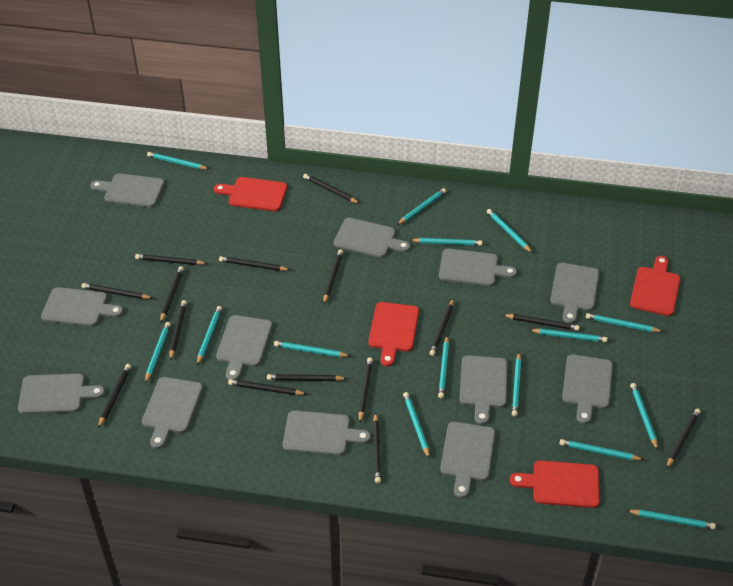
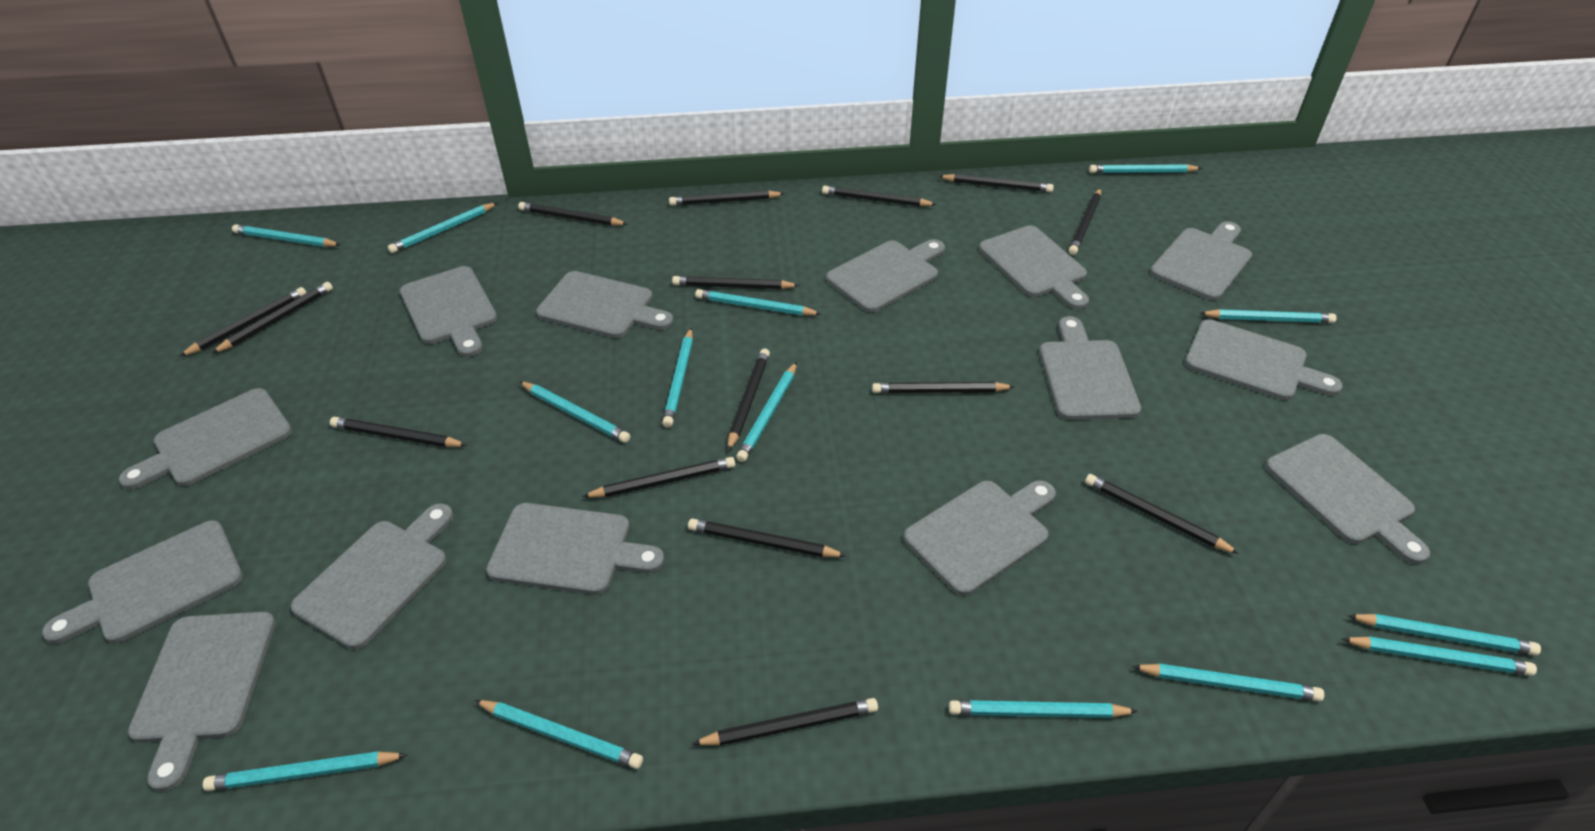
grey cutting board: 12 -> 14
red cutting board: 4 -> 0
turquoise pencil: 15 -> 14

